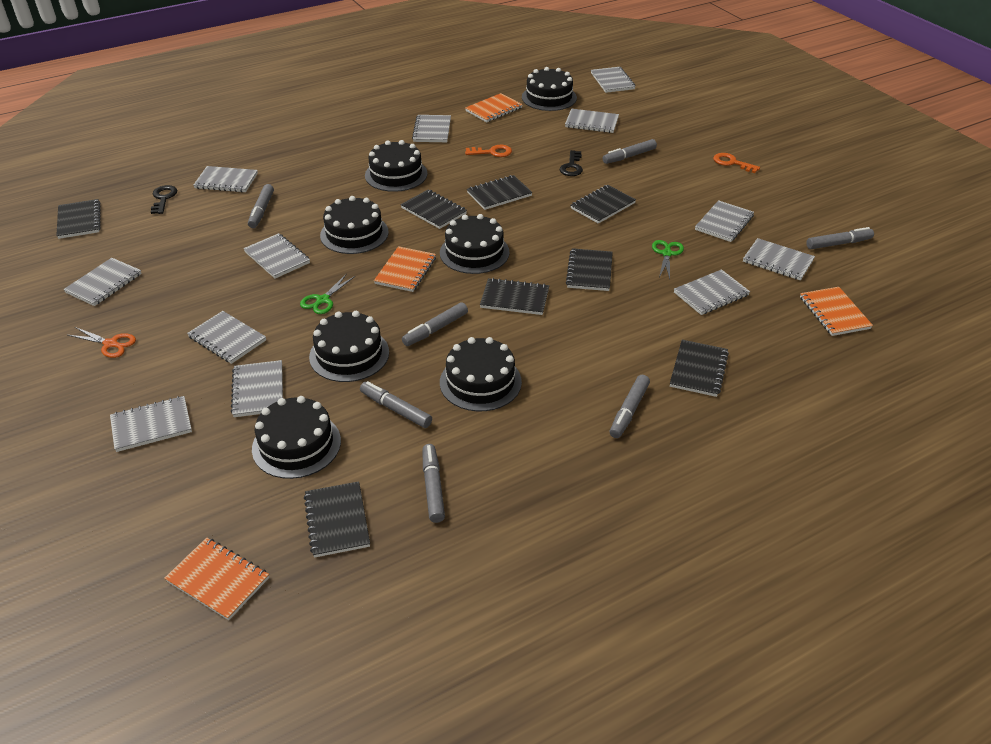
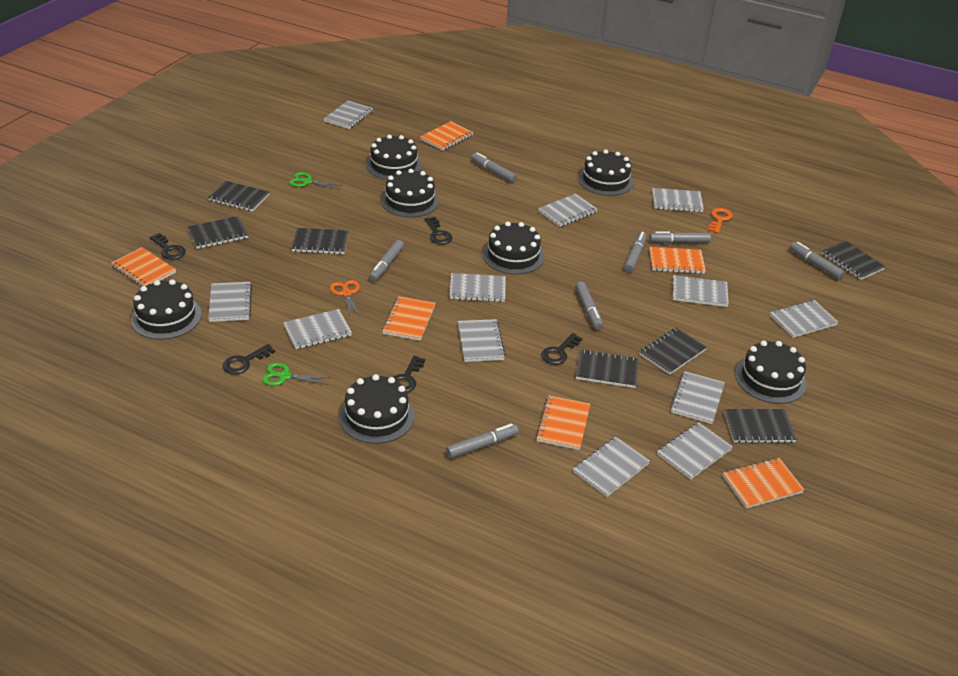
black key: 2 -> 5
black notebook: 8 -> 7
orange key: 2 -> 1
orange notebook: 4 -> 6

